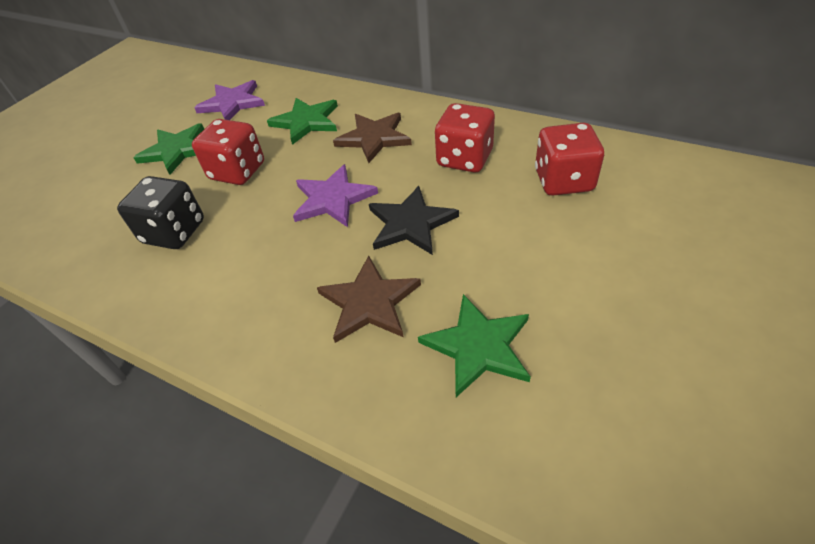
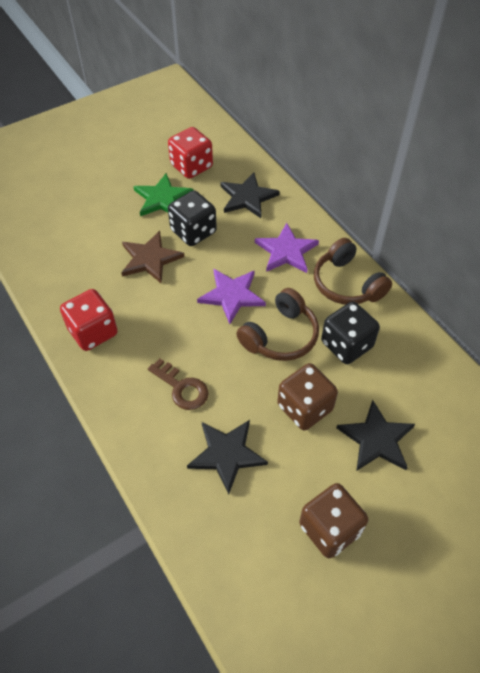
black dice: 1 -> 2
black star: 1 -> 3
brown dice: 0 -> 2
brown headphones: 0 -> 2
brown key: 0 -> 1
brown star: 2 -> 1
green star: 3 -> 1
red dice: 3 -> 2

